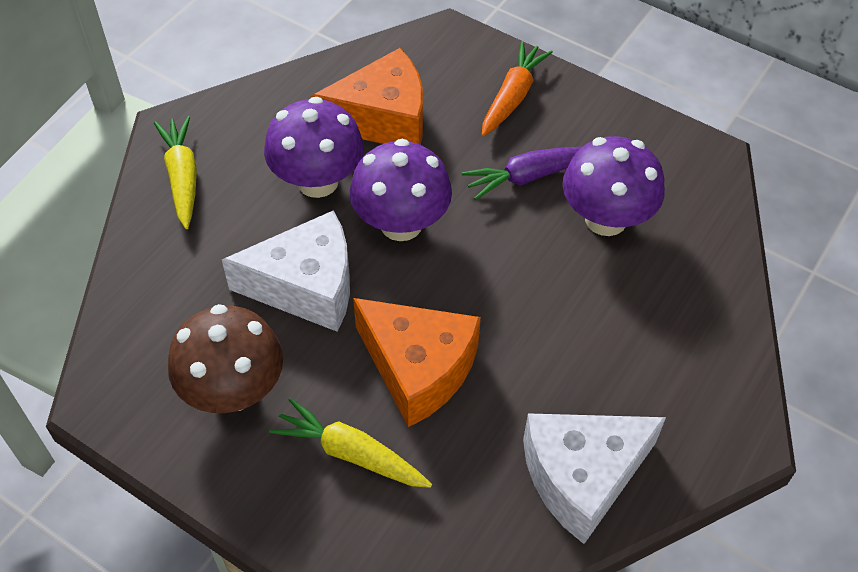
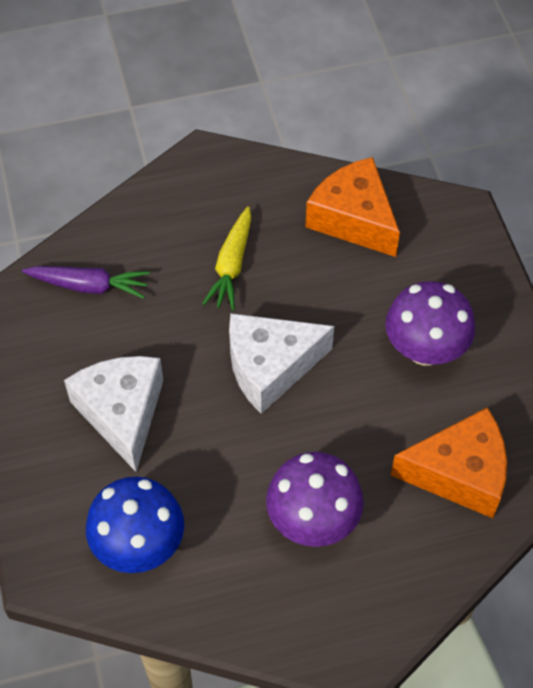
blue mushroom: 0 -> 1
brown mushroom: 1 -> 0
orange carrot: 1 -> 0
purple mushroom: 3 -> 2
yellow carrot: 2 -> 1

